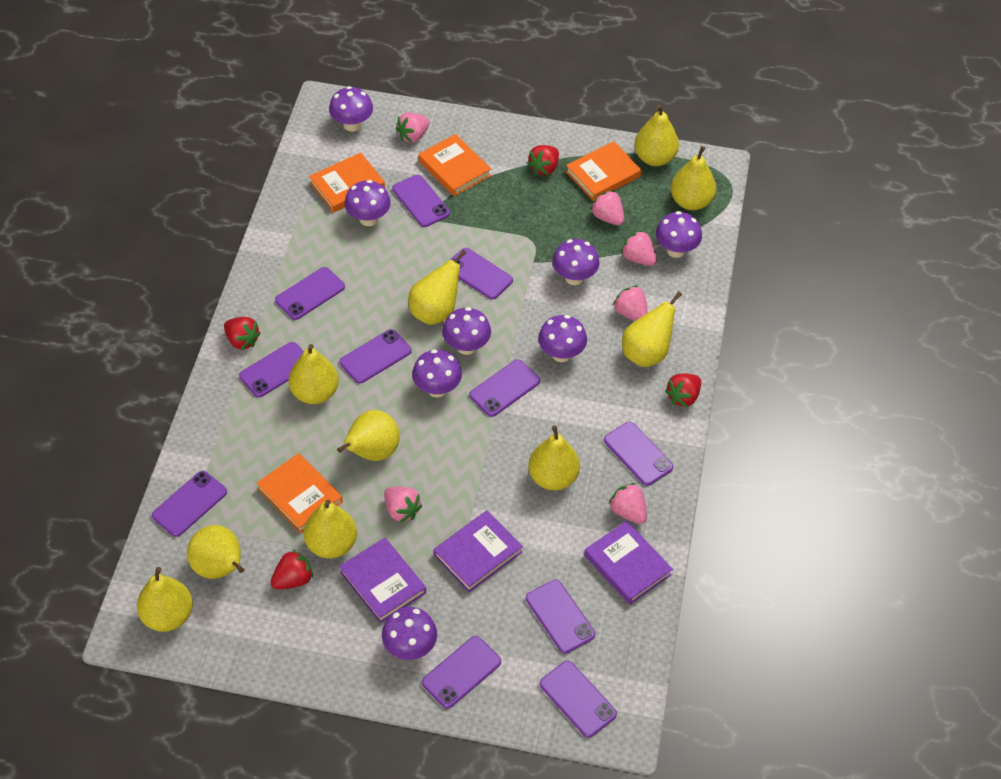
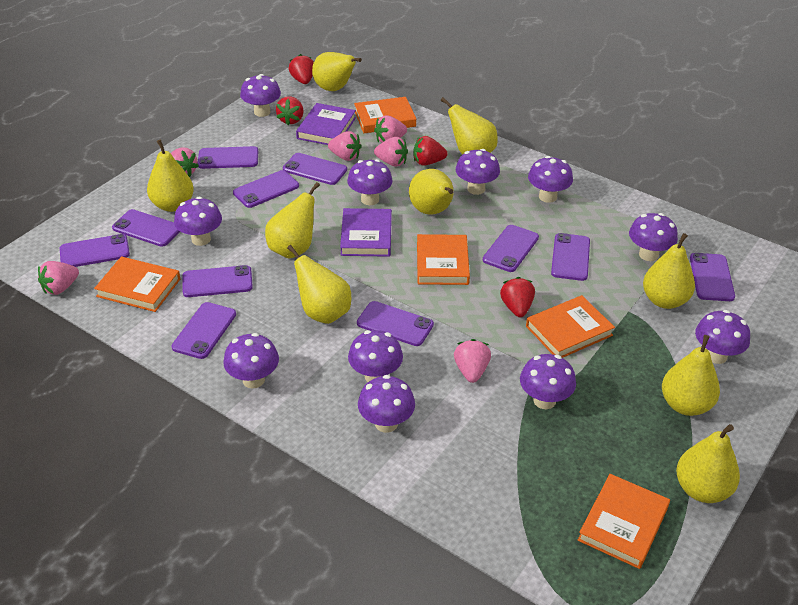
orange book: 4 -> 5
purple book: 3 -> 2
purple mushroom: 8 -> 11
yellow pear: 10 -> 9

